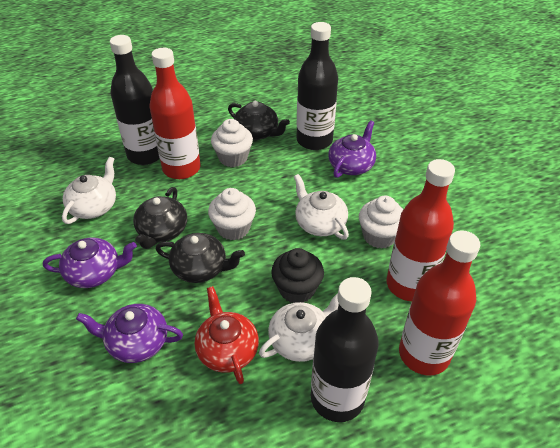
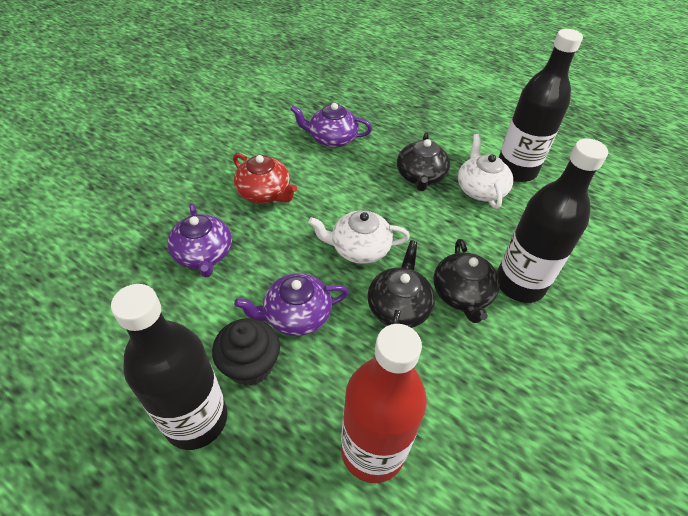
red bottle: 3 -> 1
white cupcake: 3 -> 0
white teapot: 3 -> 2

